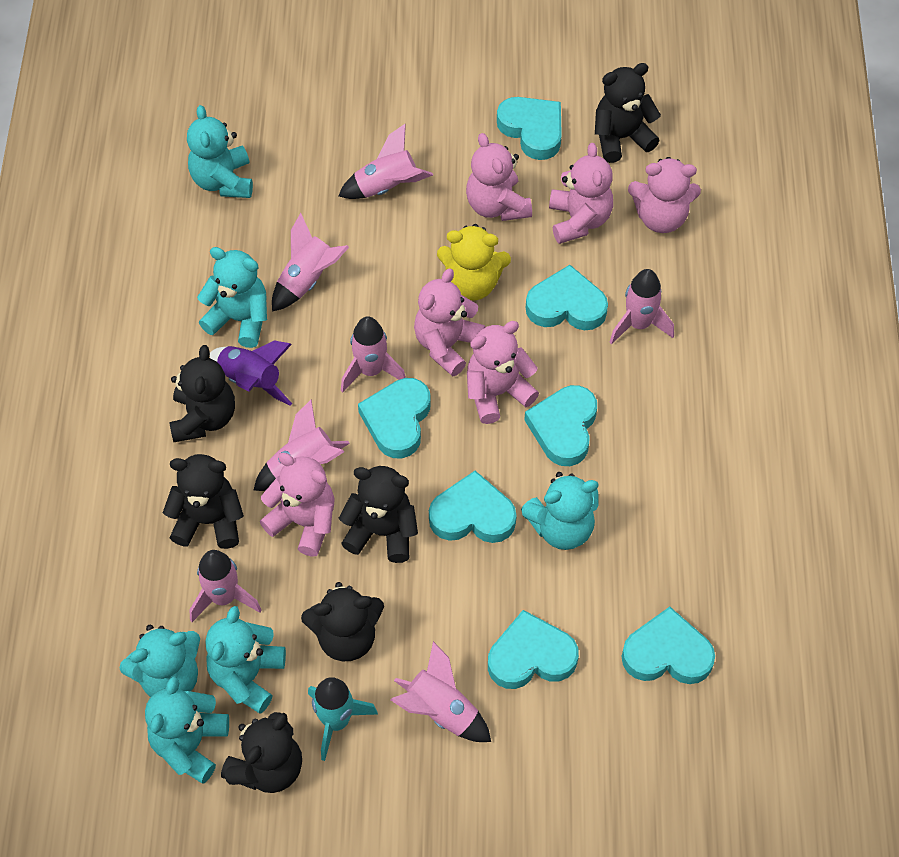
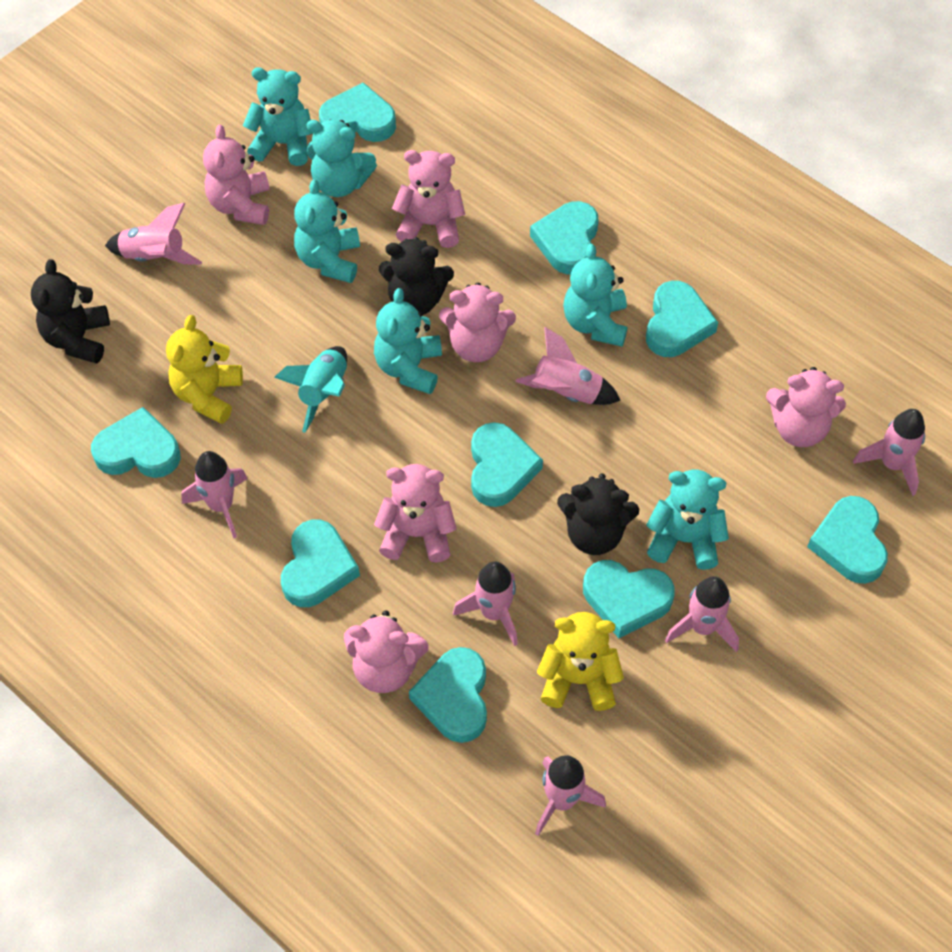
black teddy bear: 6 -> 3
purple rocket: 1 -> 0
turquoise heart: 7 -> 9
yellow teddy bear: 1 -> 2

